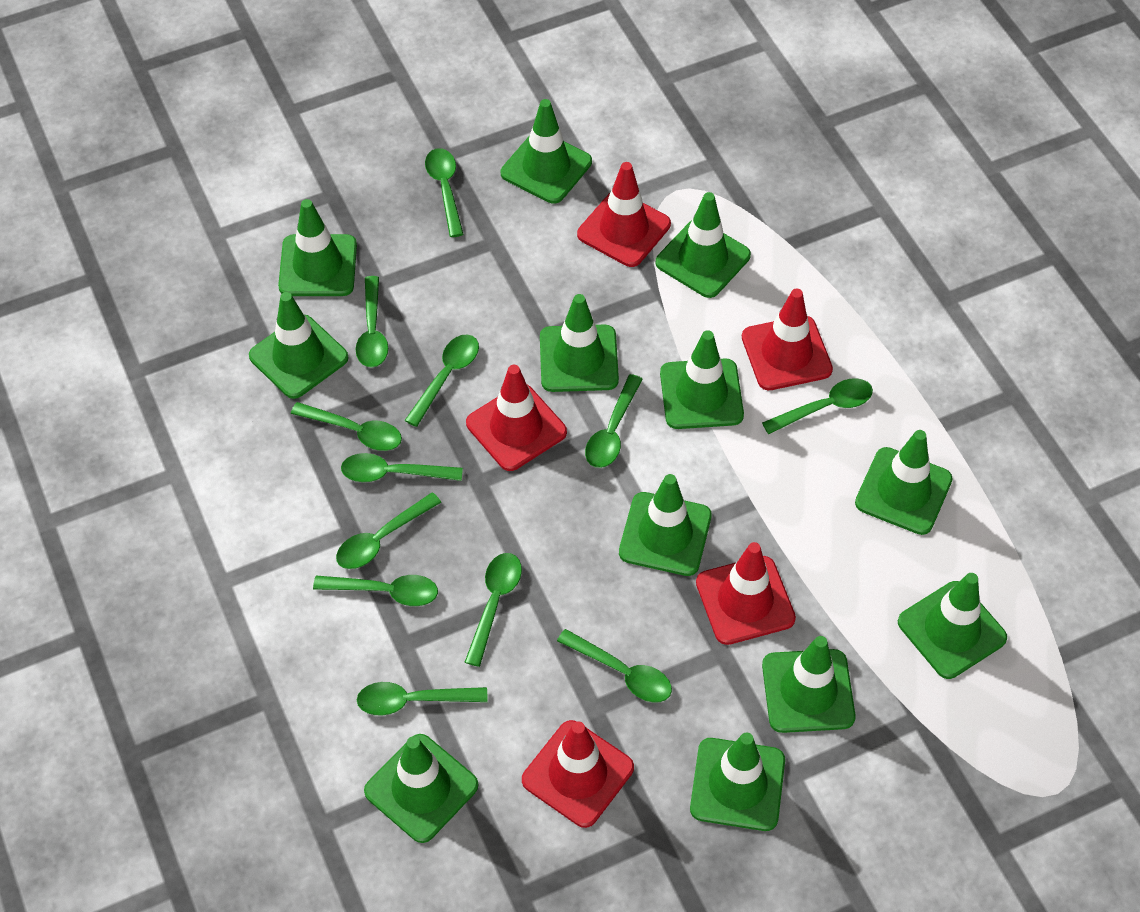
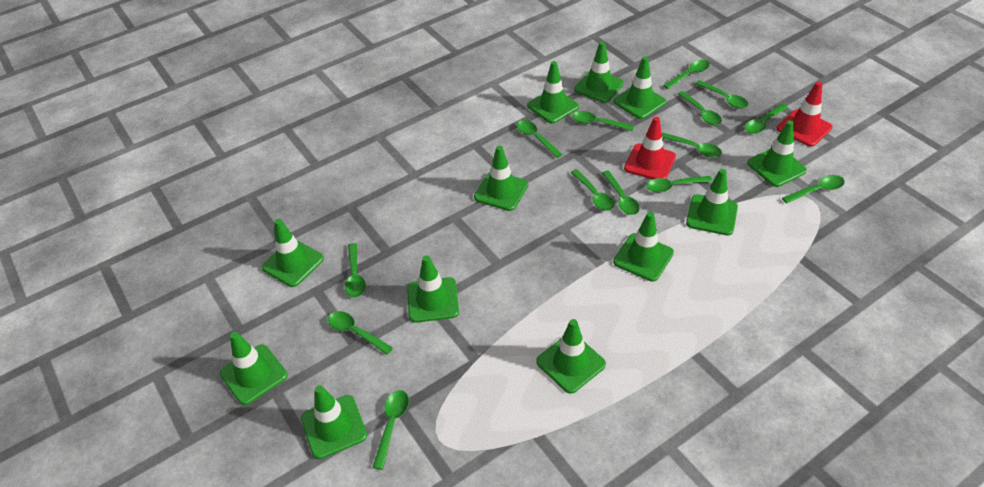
green spoon: 12 -> 14
red traffic cone: 5 -> 2

